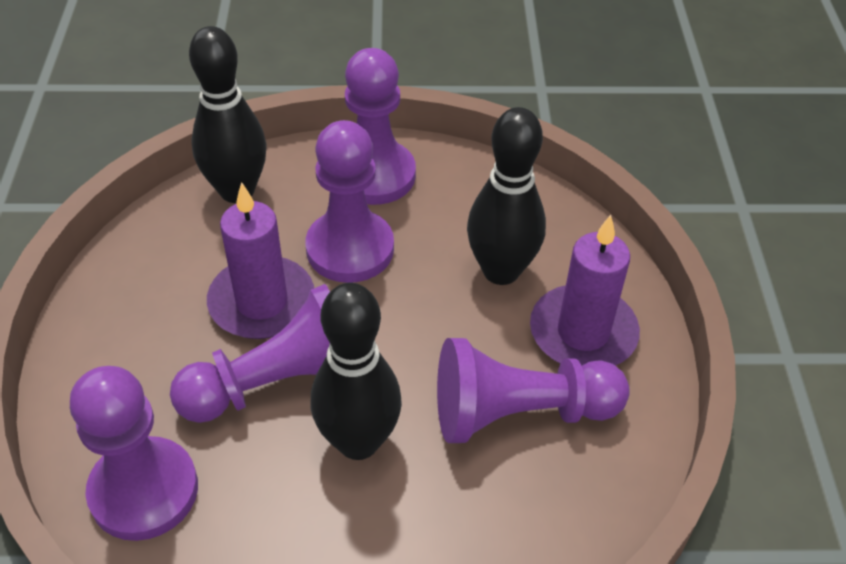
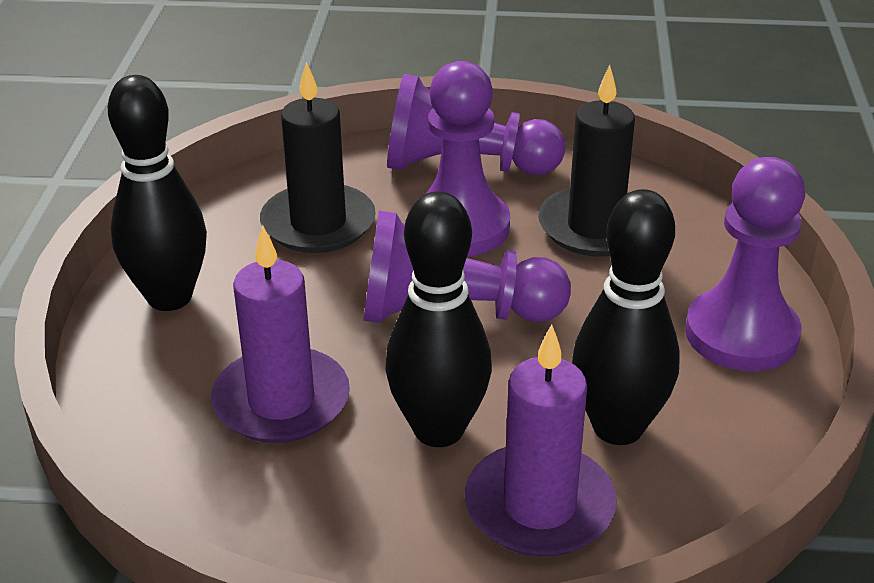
black candle: 0 -> 2
purple pawn: 5 -> 4

